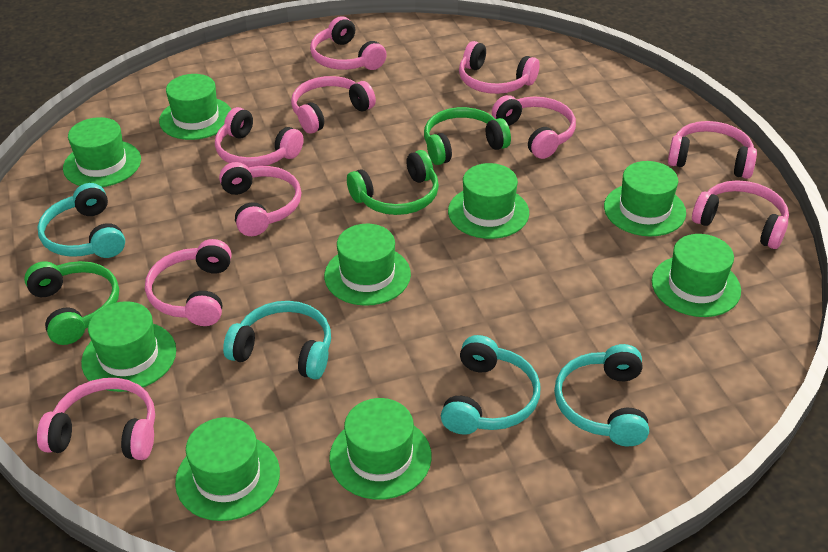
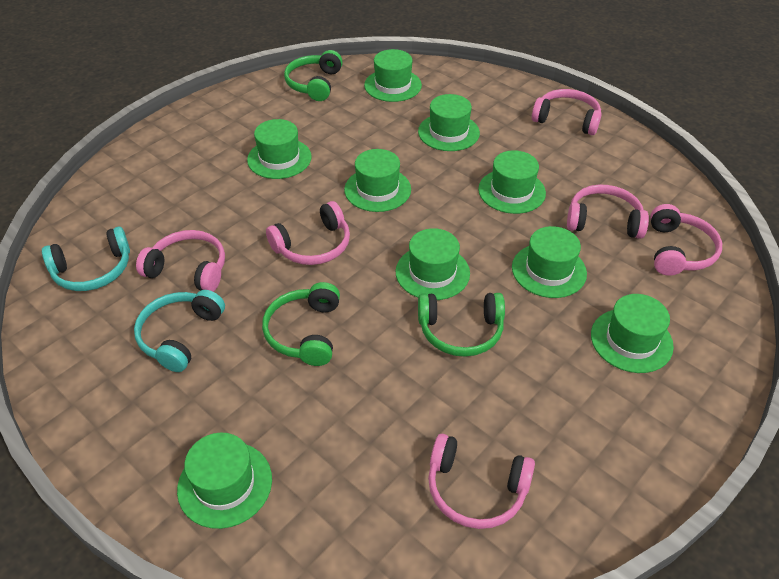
pink headphones: 10 -> 6
turquoise headphones: 4 -> 2

